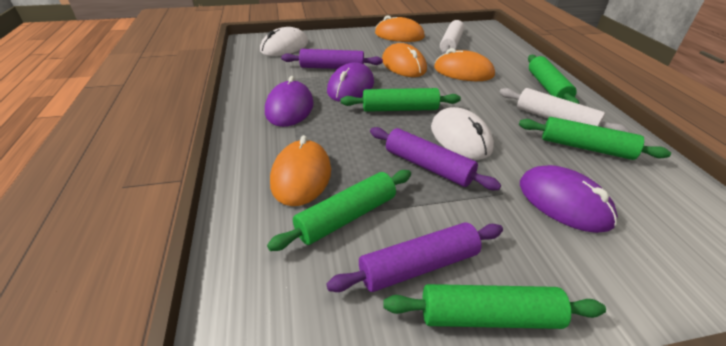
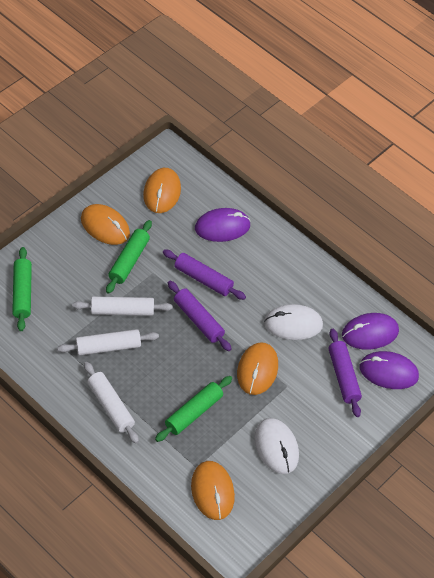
green rolling pin: 5 -> 3
white rolling pin: 2 -> 3

